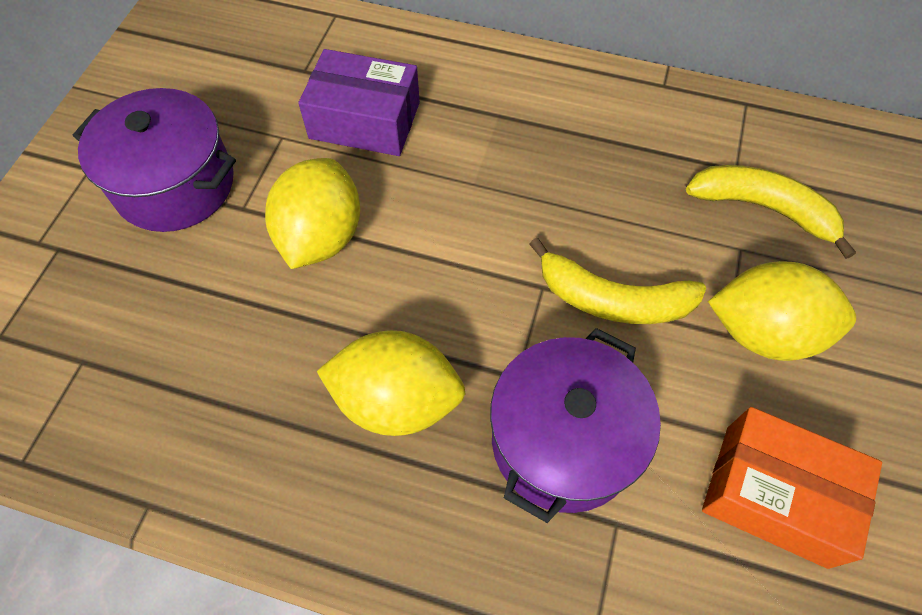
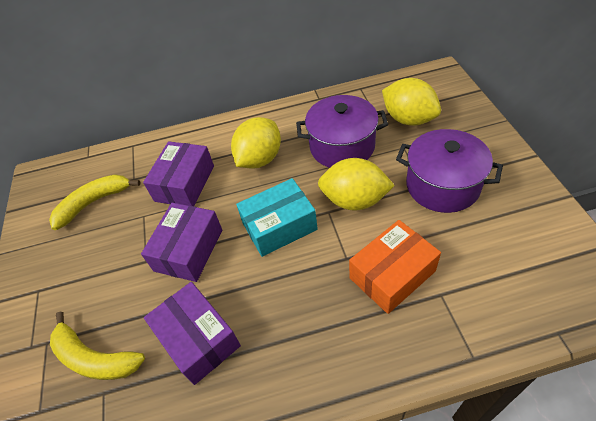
purple box: 1 -> 3
turquoise box: 0 -> 1

